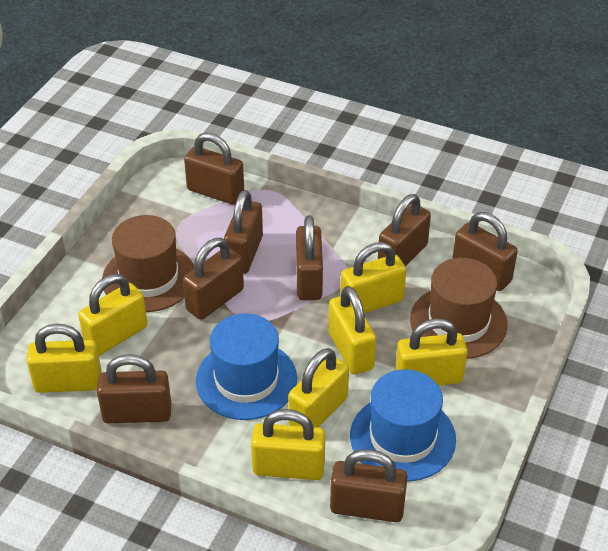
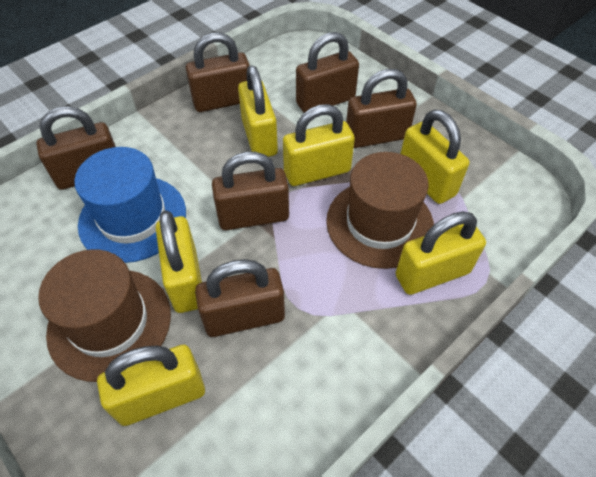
blue hat: 2 -> 1
brown padlock: 8 -> 6
yellow padlock: 7 -> 6

